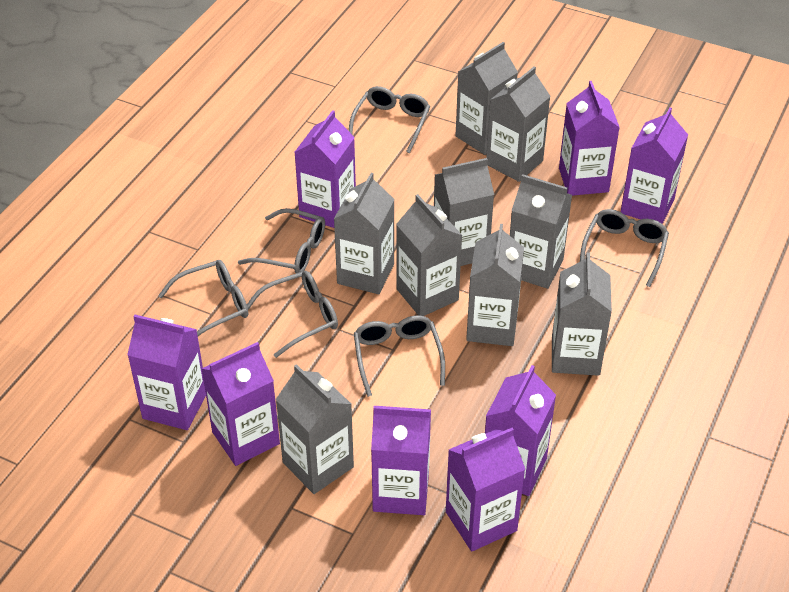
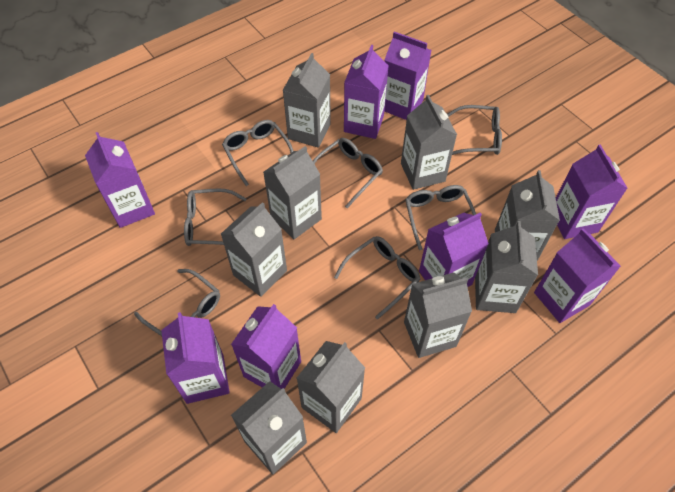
grey glasses: 6 -> 7

